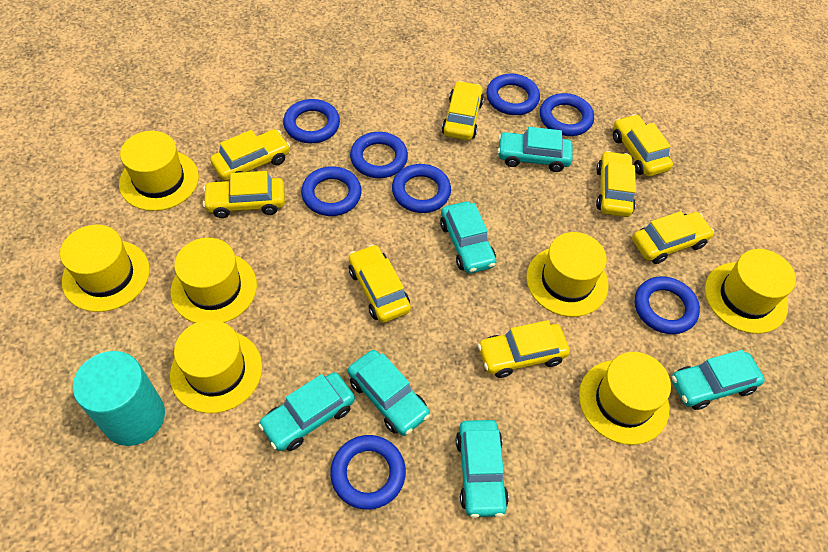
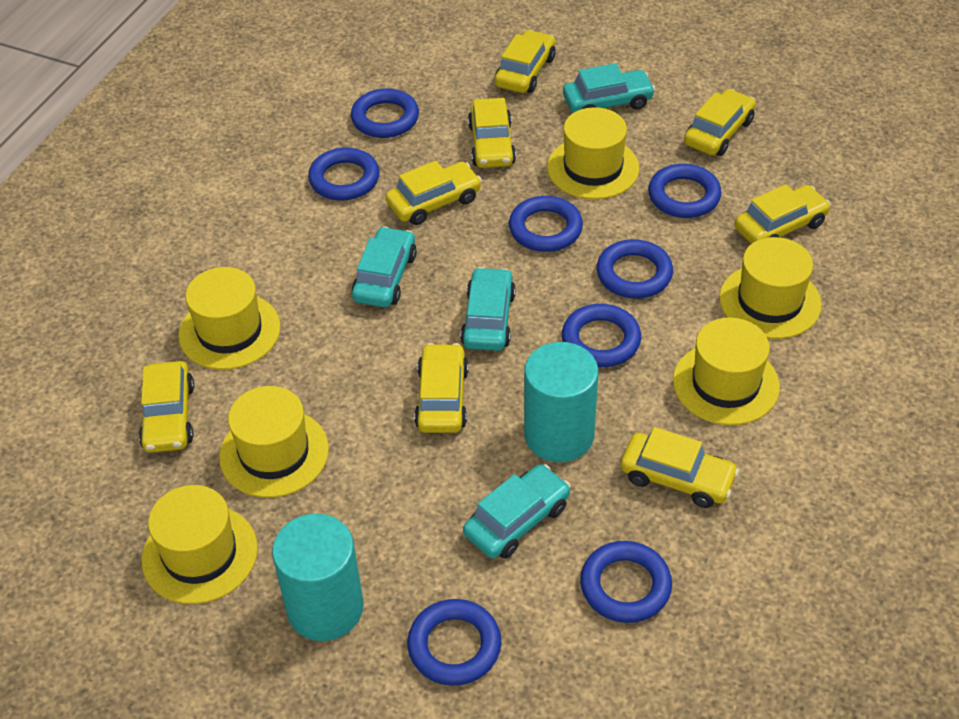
turquoise car: 6 -> 4
turquoise cylinder: 1 -> 2
yellow hat: 7 -> 6

